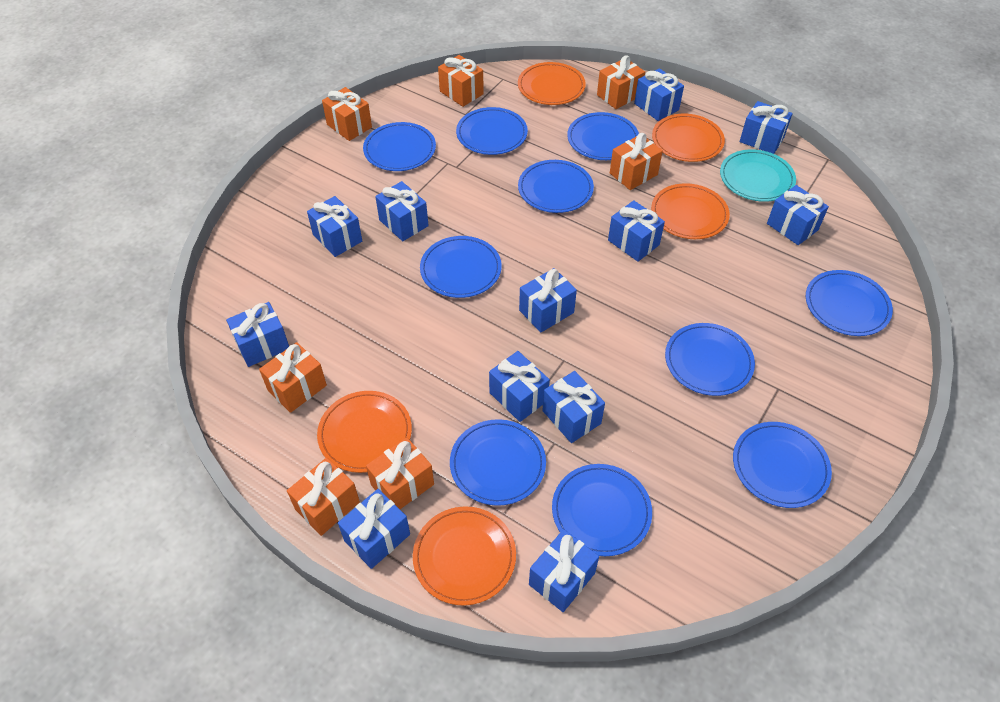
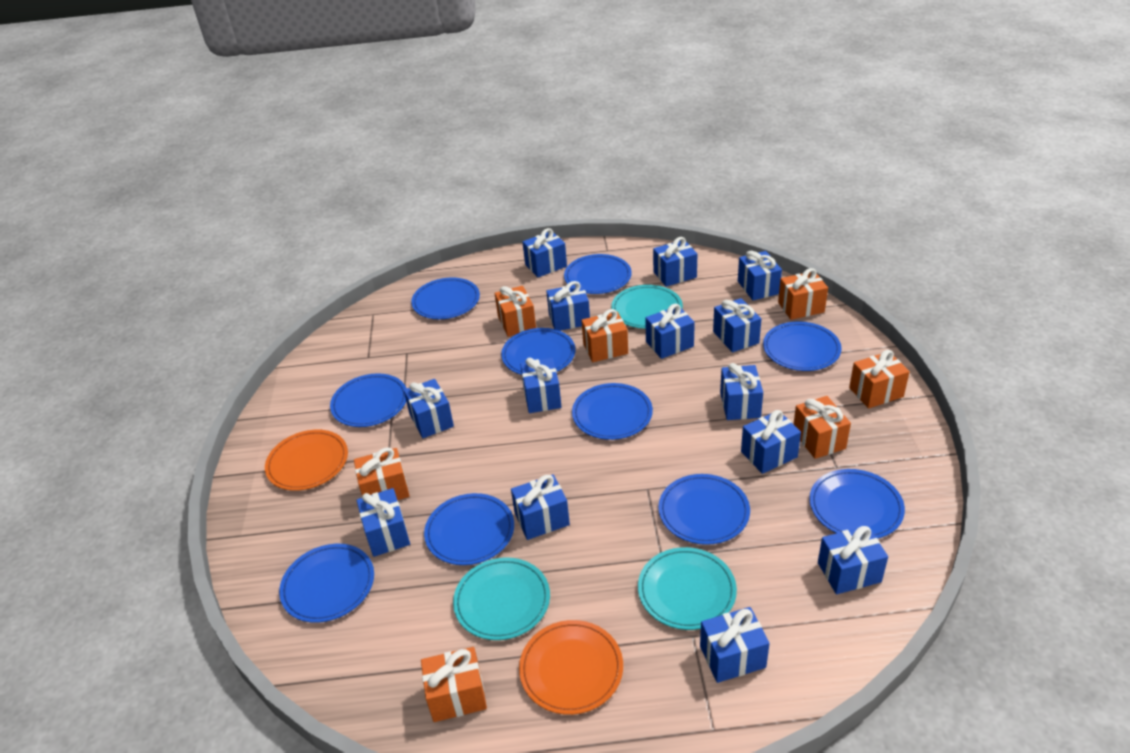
blue gift: 12 -> 14
orange plate: 5 -> 2
turquoise plate: 1 -> 3

